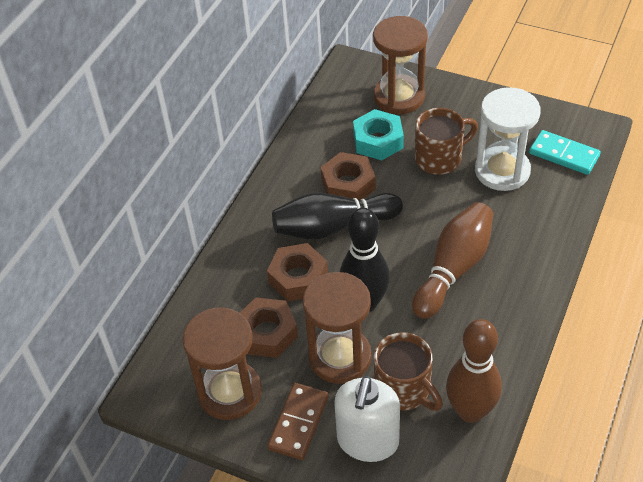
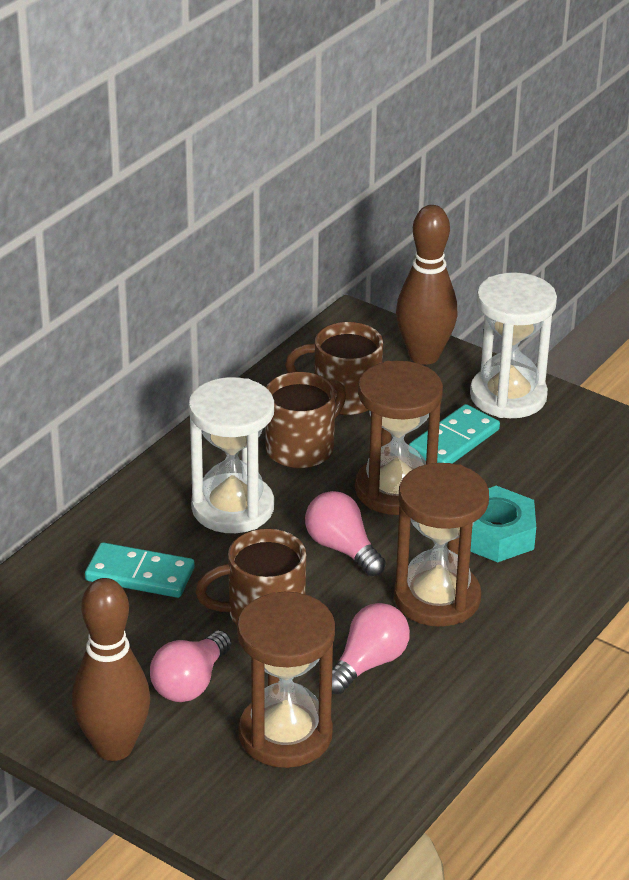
black bowling pin: 2 -> 0
brown domino: 1 -> 0
brown mug: 2 -> 3
brown nut: 3 -> 0
pink light bulb: 0 -> 3
turquoise domino: 1 -> 2
white hourglass: 1 -> 2
white soap dispenser: 1 -> 0

